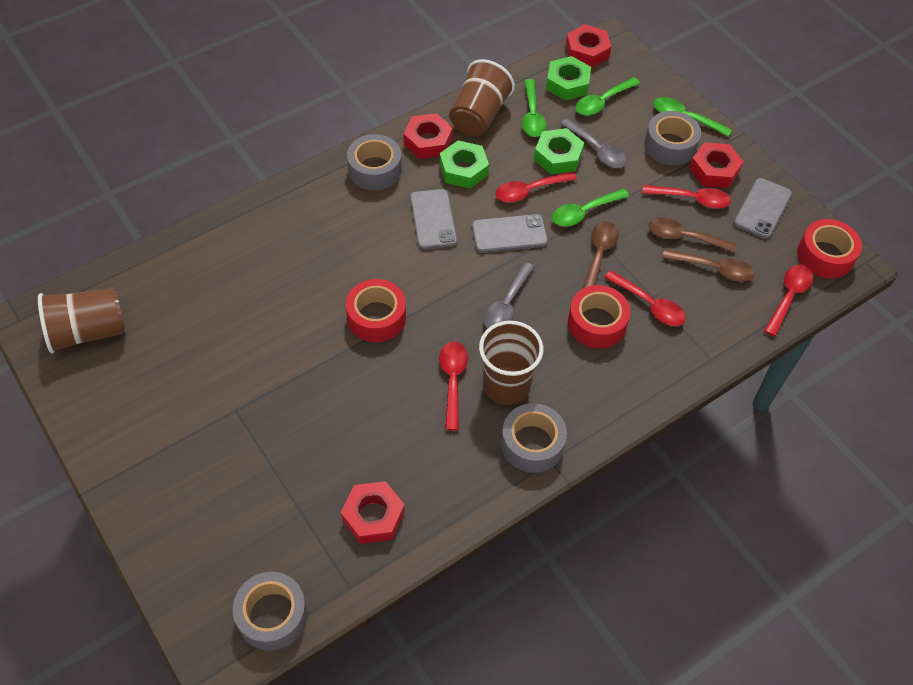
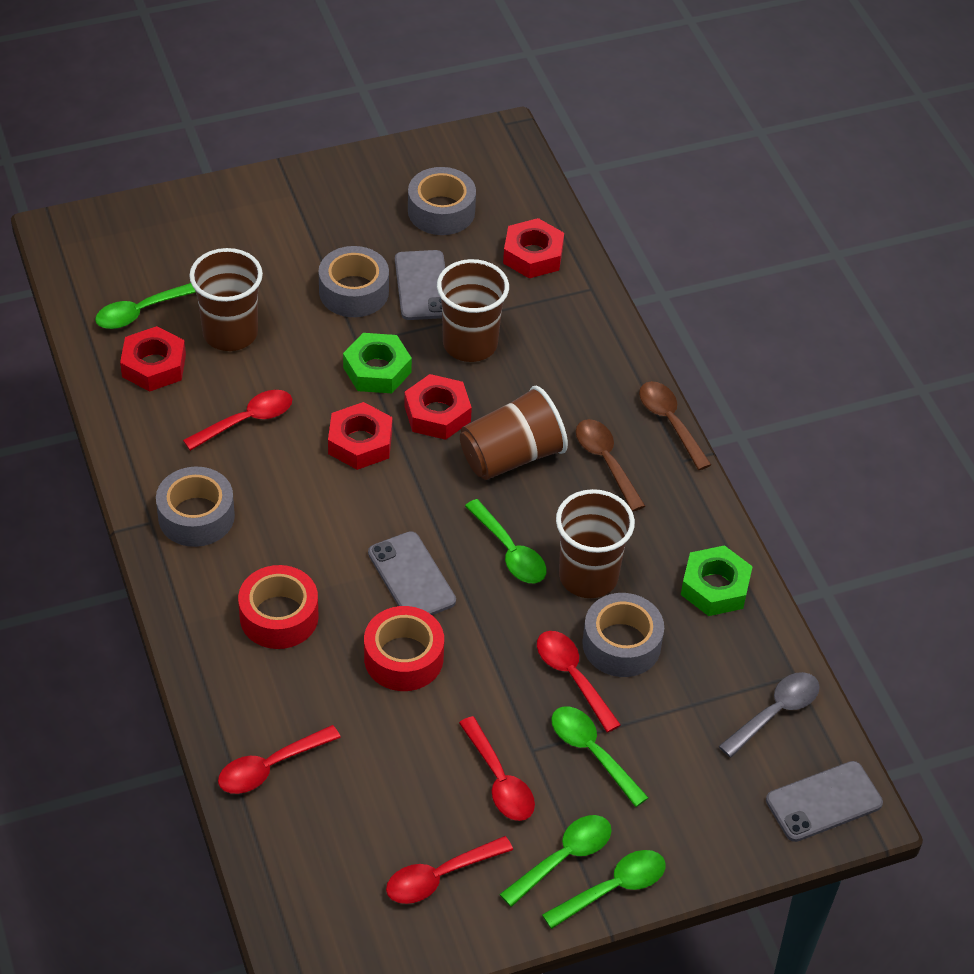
brown cup: 3 -> 4
brown spoon: 3 -> 2
green nut: 3 -> 2
green spoon: 4 -> 5
grey spoon: 2 -> 1
red tape: 3 -> 2

